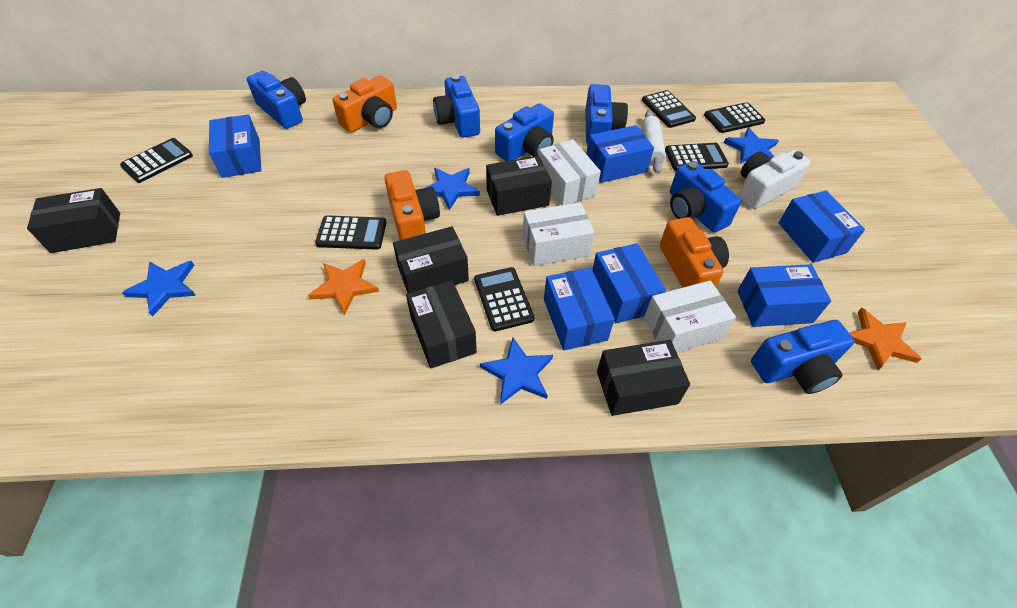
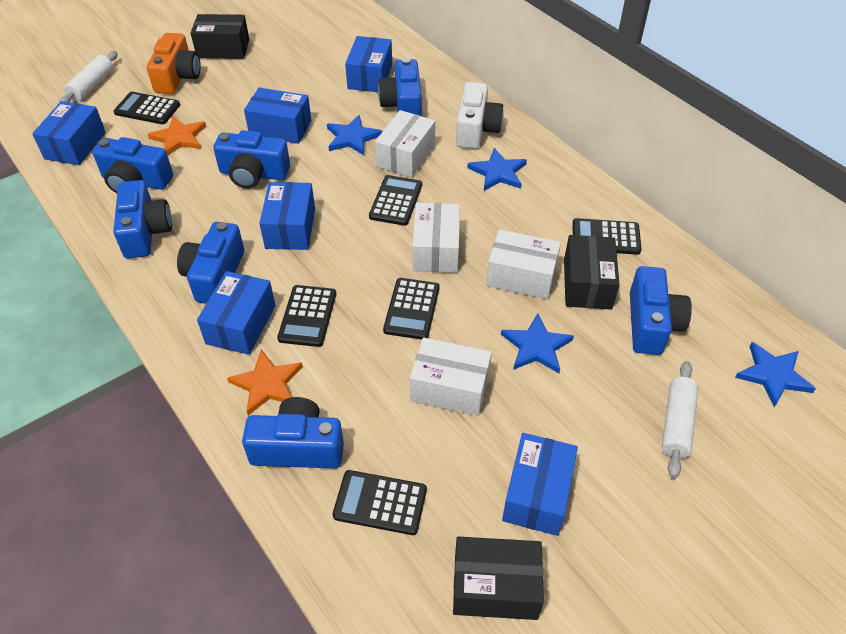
black box: 5 -> 3
blue camera: 6 -> 7
orange camera: 3 -> 1
white box: 3 -> 4
white rolling pin: 1 -> 2

